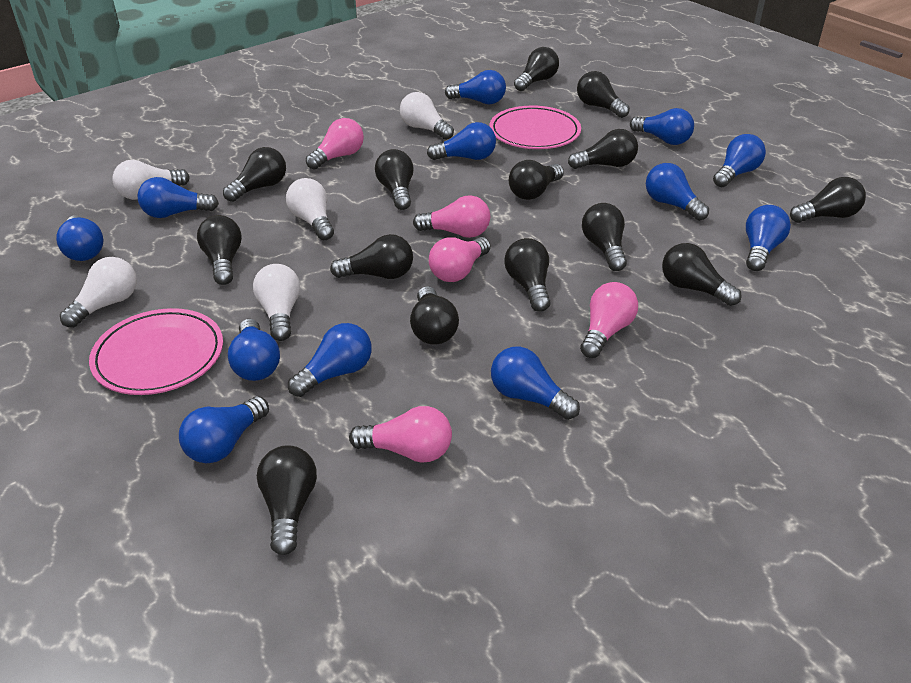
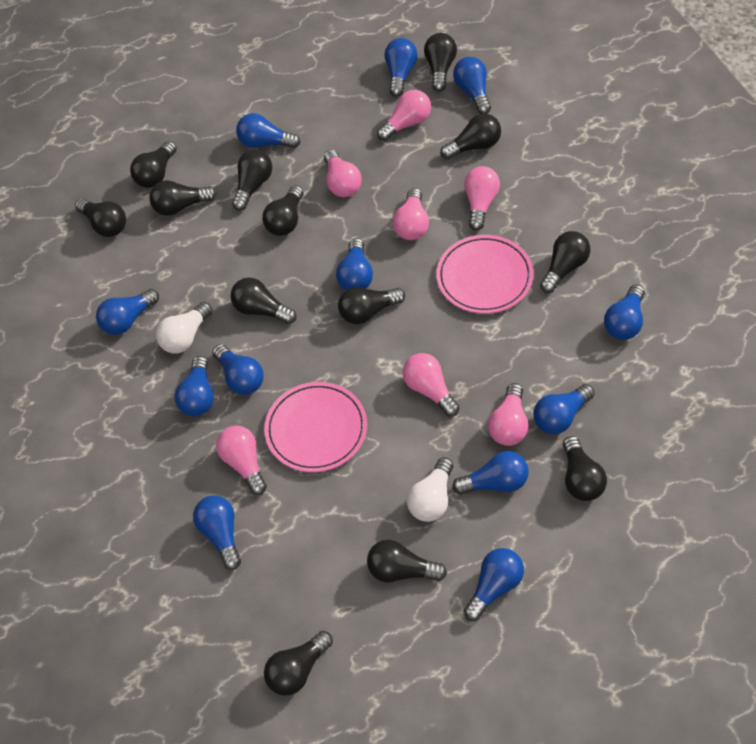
black light bulb: 14 -> 13
pink light bulb: 5 -> 7
white light bulb: 5 -> 2

